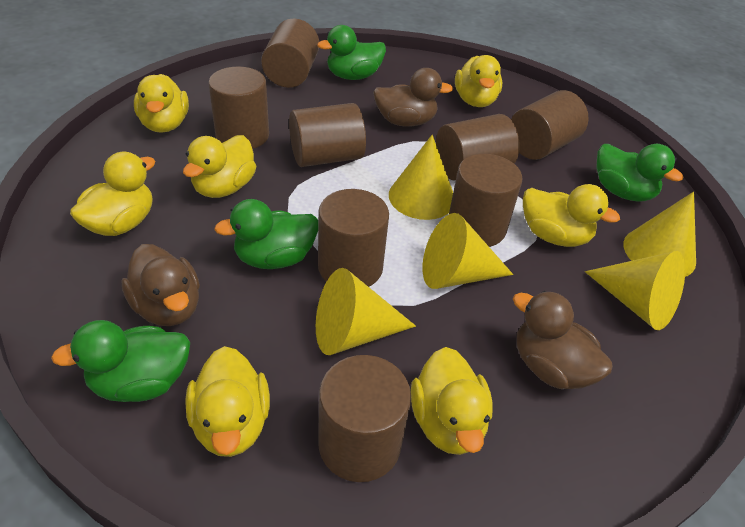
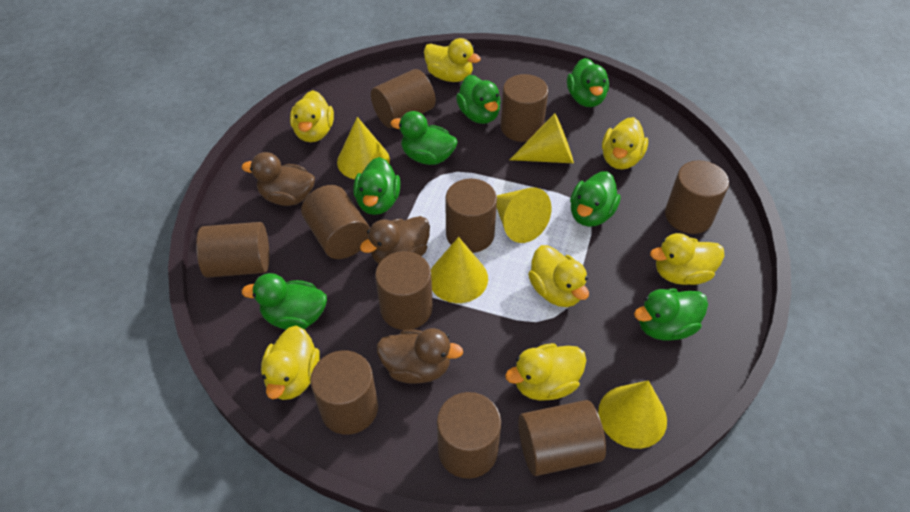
brown cylinder: 8 -> 10
green duck: 4 -> 7

